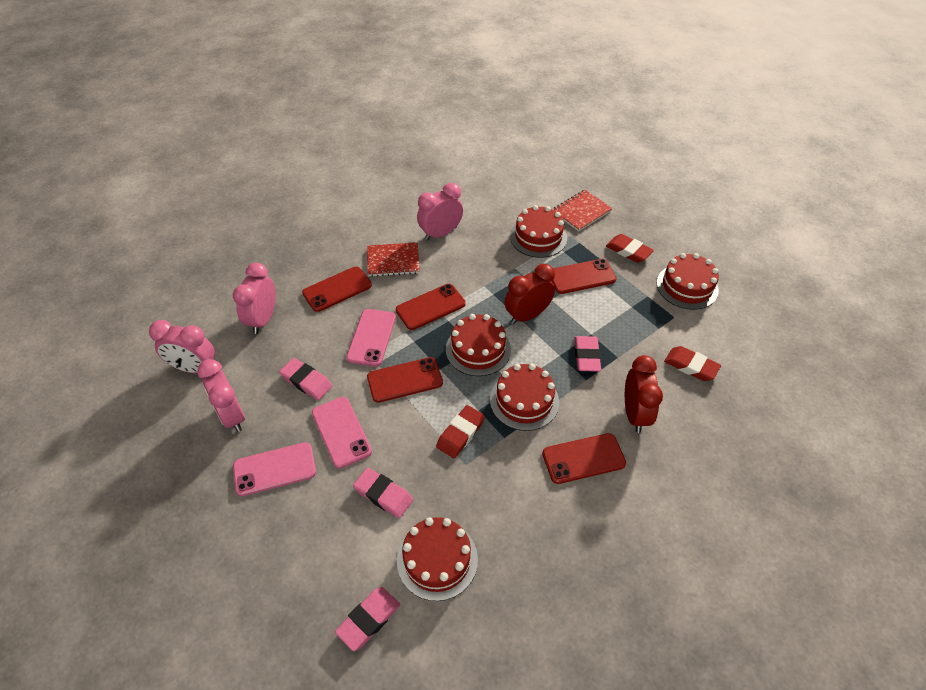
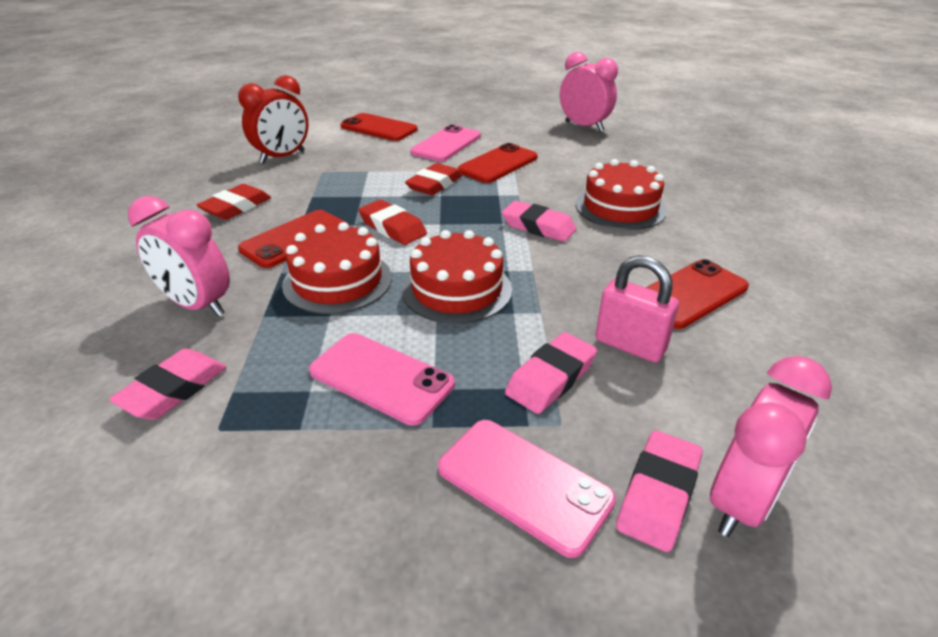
pink clock: 4 -> 3
pink padlock: 0 -> 1
red cake: 5 -> 3
red clock: 2 -> 1
red notebook: 2 -> 0
red phone: 5 -> 4

